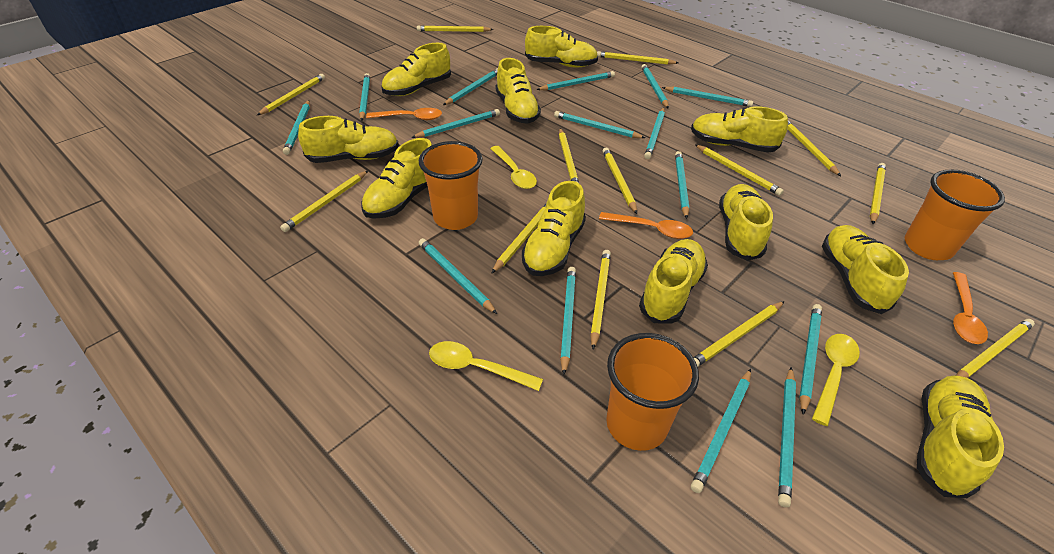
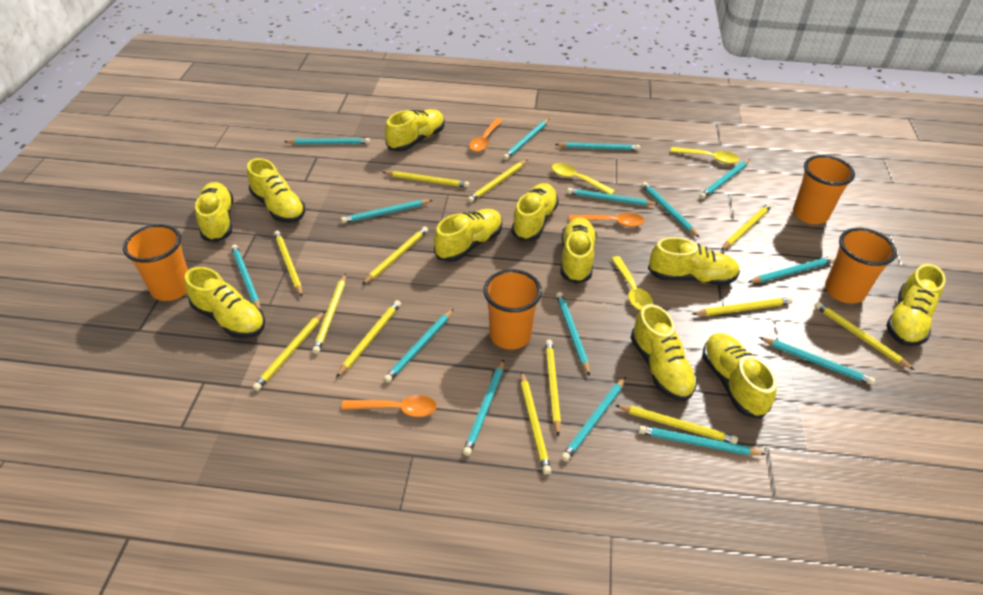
orange cup: 3 -> 4

